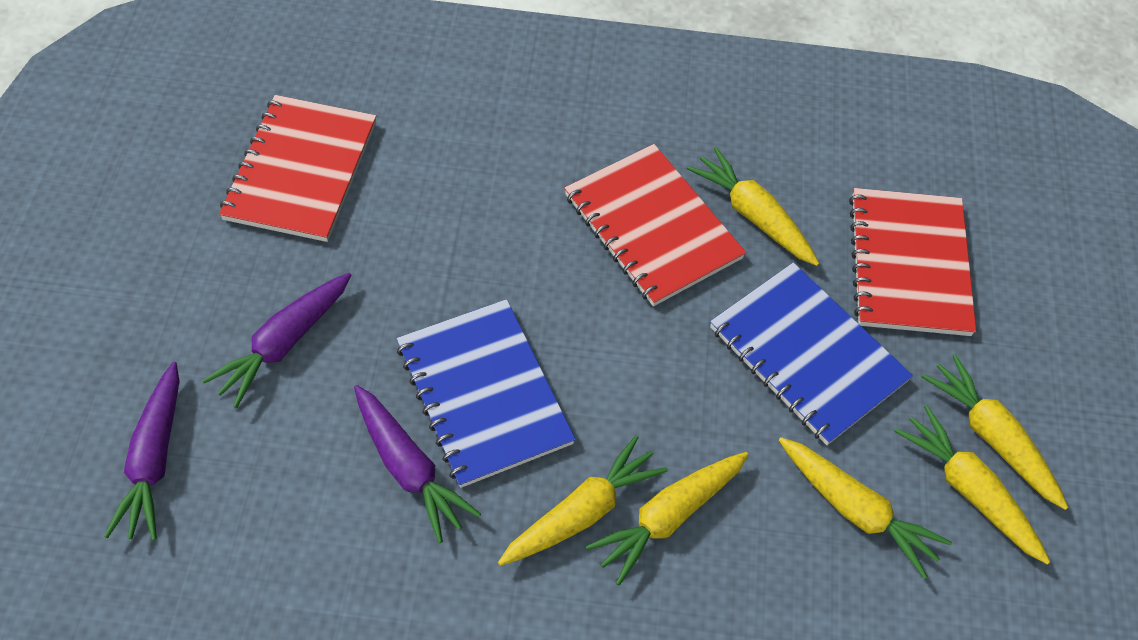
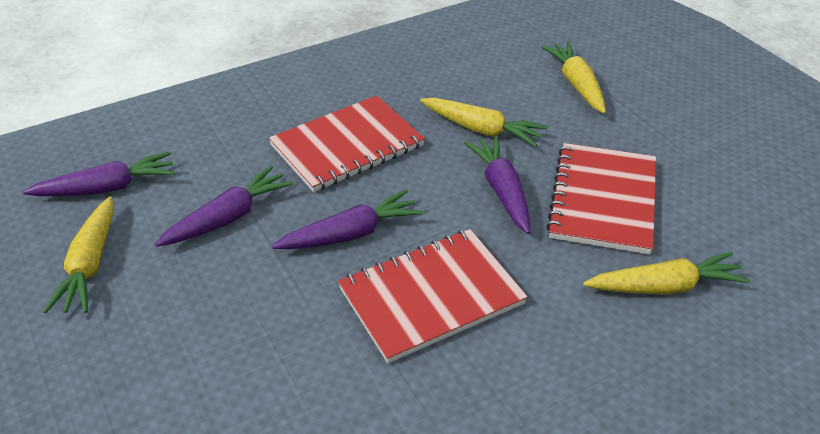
blue notebook: 2 -> 0
purple carrot: 3 -> 4
yellow carrot: 6 -> 4

